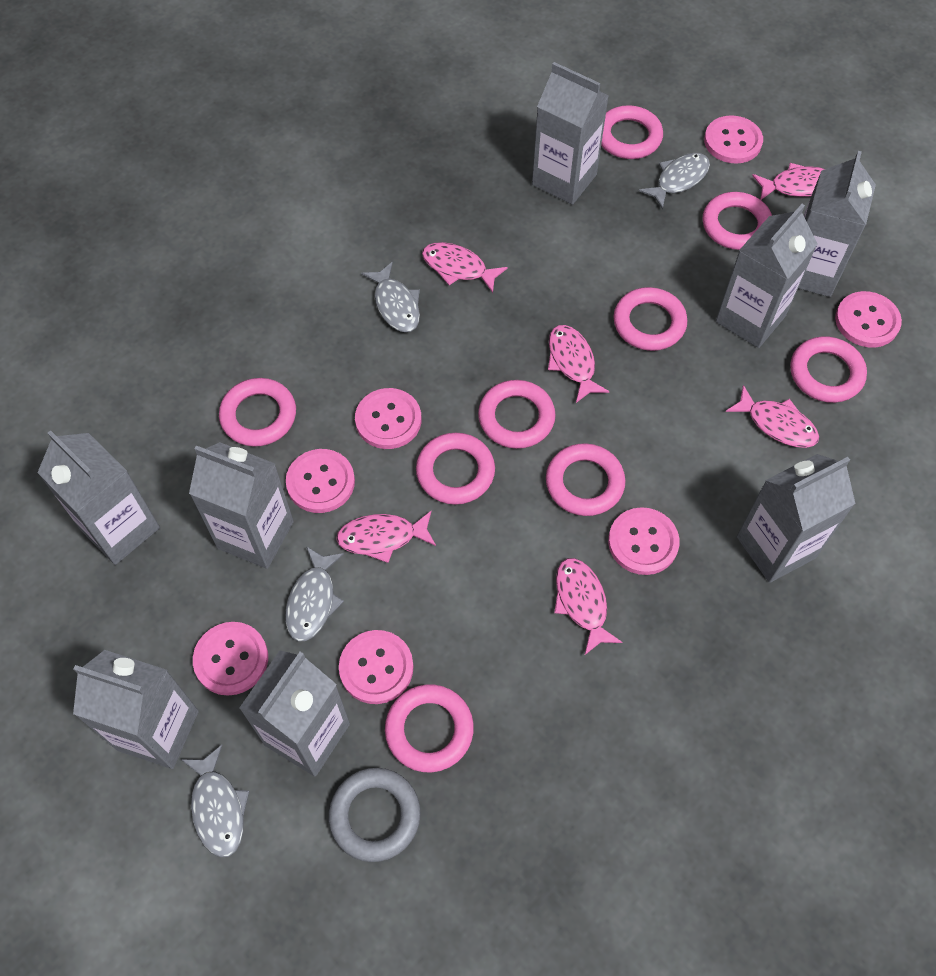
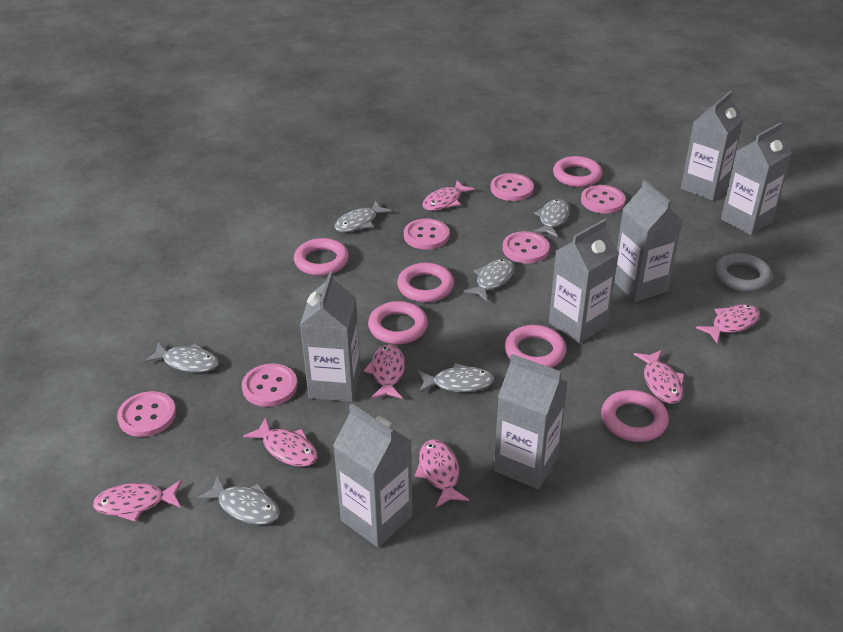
grey carton: 8 -> 7
grey fish: 4 -> 6
pink button: 7 -> 6
pink fish: 6 -> 7
pink ring: 9 -> 6

